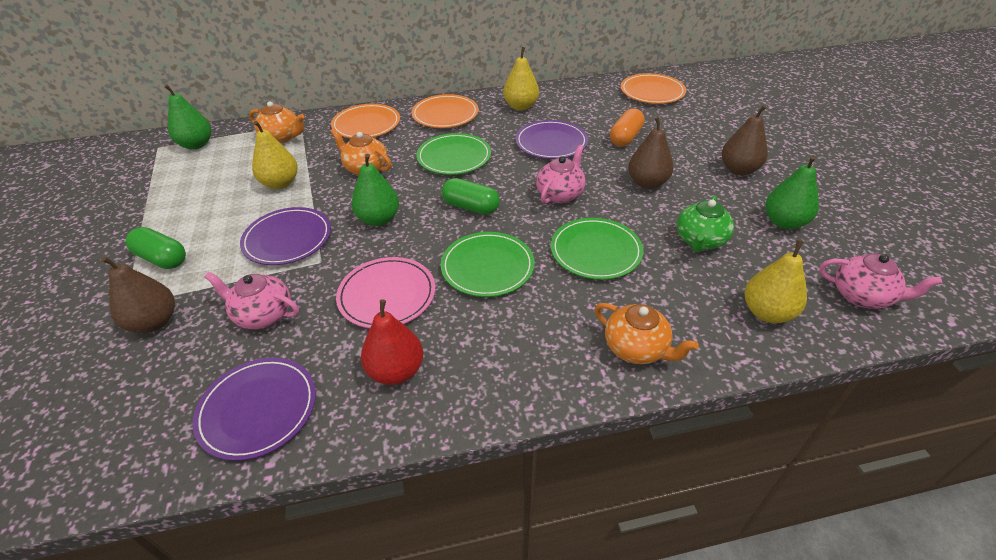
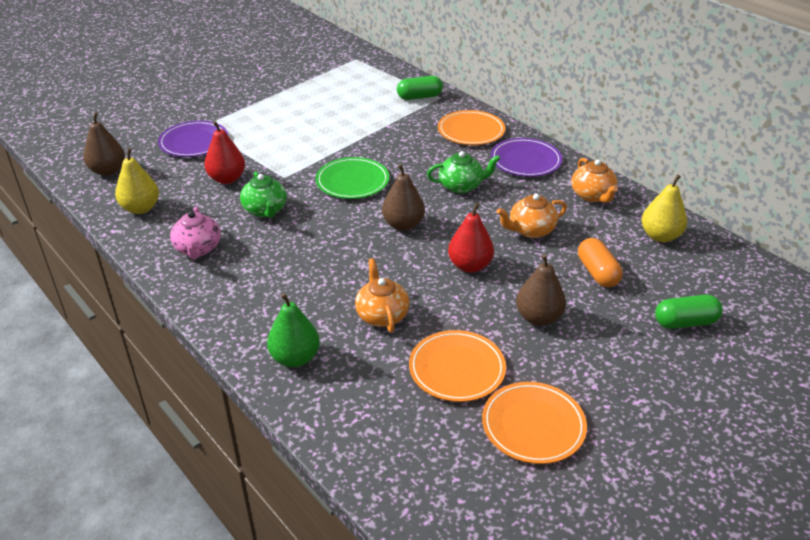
green pear: 3 -> 1
green plate: 3 -> 1
green teapot: 1 -> 2
pink plate: 1 -> 0
pink teapot: 3 -> 1
purple plate: 3 -> 2
red pear: 1 -> 2
yellow pear: 3 -> 2

